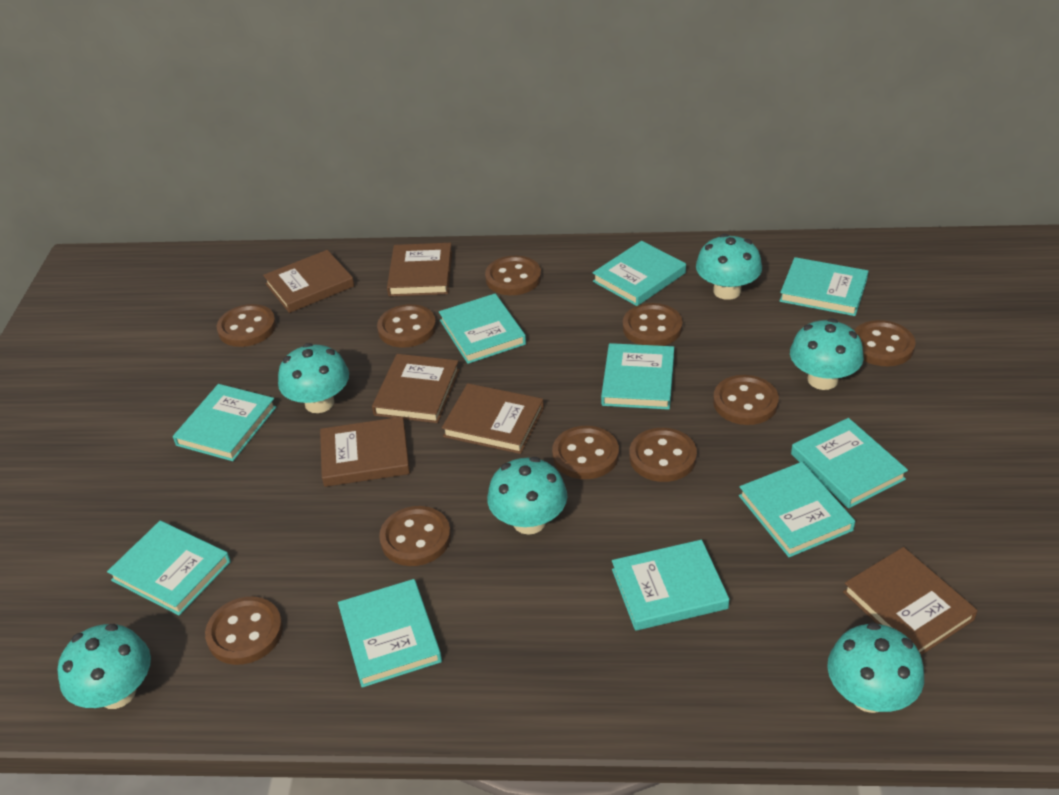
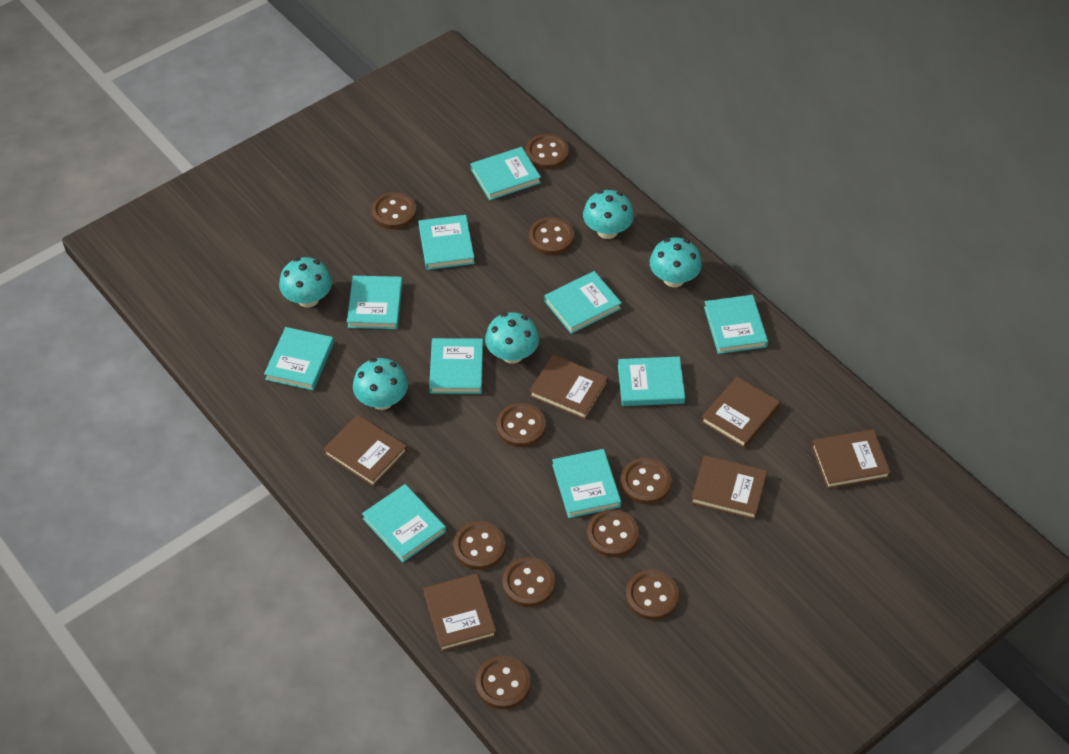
turquoise mushroom: 6 -> 5

